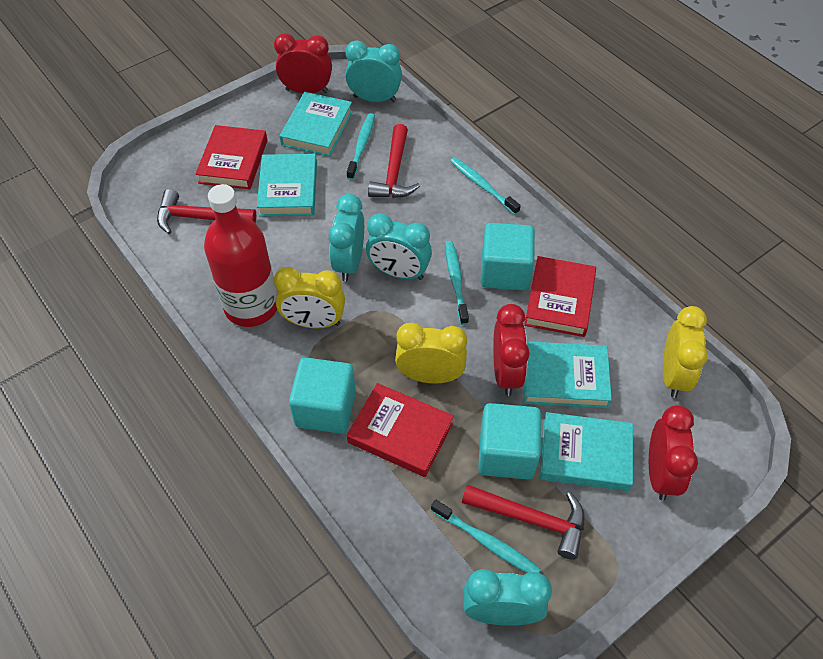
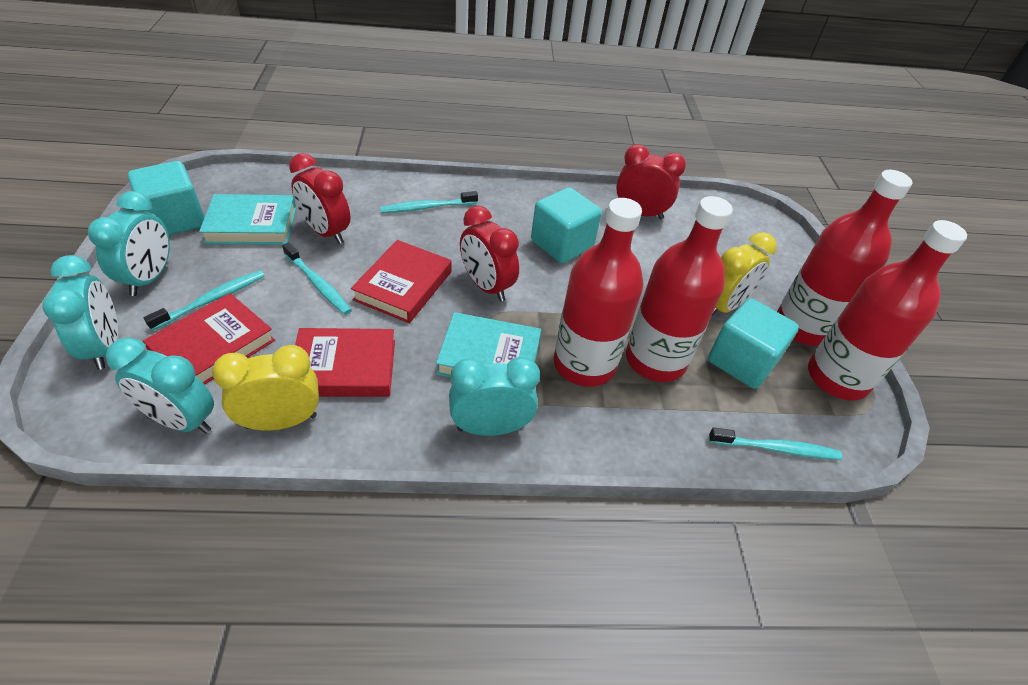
red bottle: 1 -> 4
red hammer: 3 -> 0
turquoise book: 4 -> 2
yellow clock: 3 -> 2

